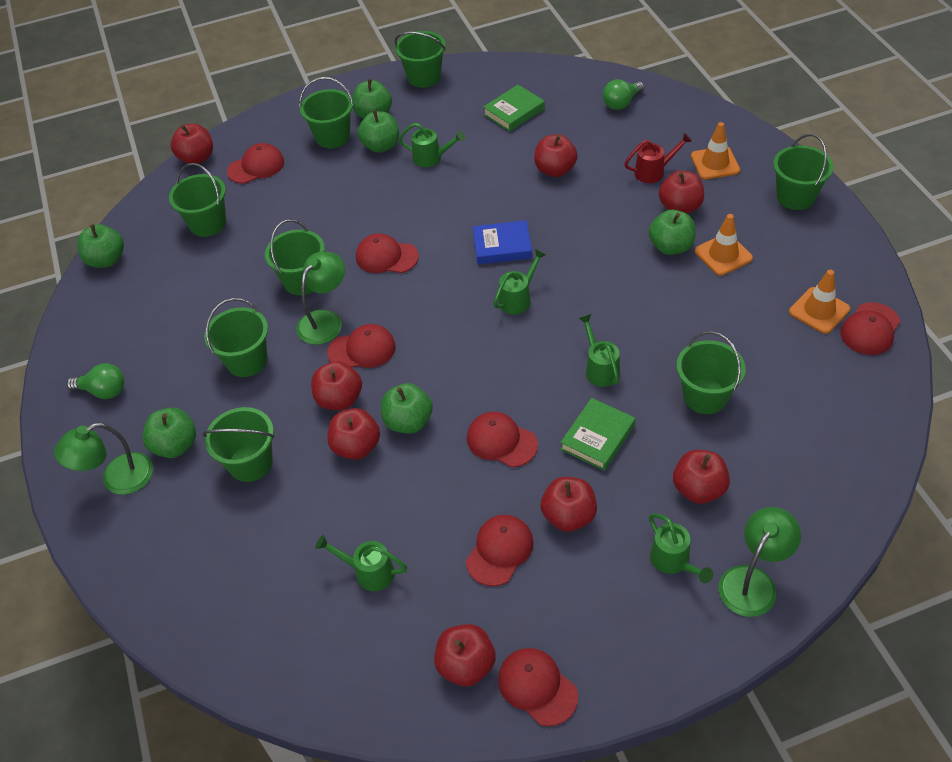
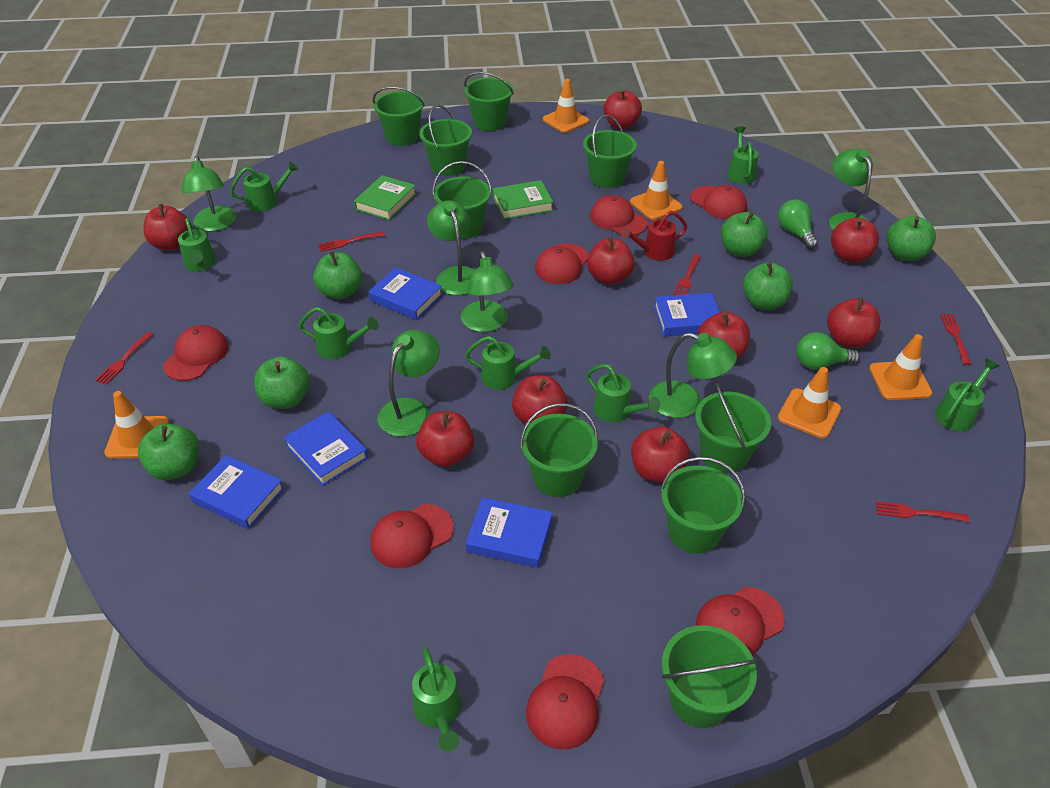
blue book: 1 -> 5
green bucket: 8 -> 9
green lamp: 3 -> 6
green watering can: 5 -> 8
orange traffic cone: 3 -> 5
red apple: 8 -> 9
red fork: 0 -> 5

